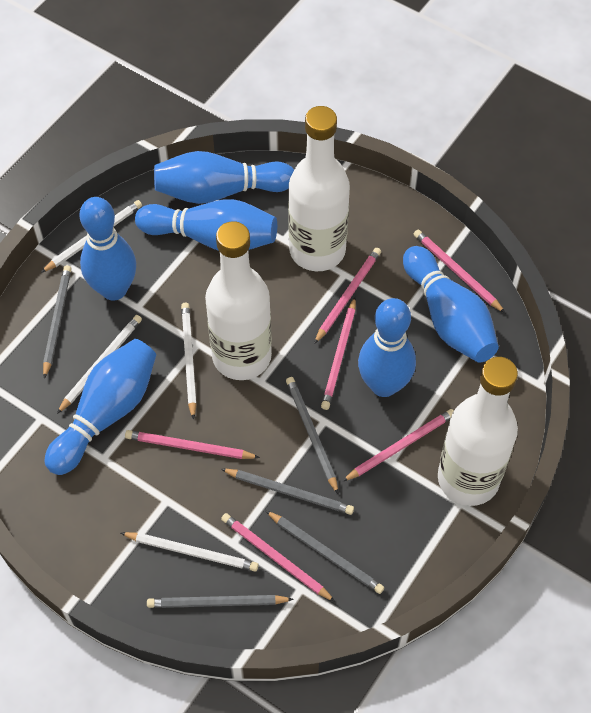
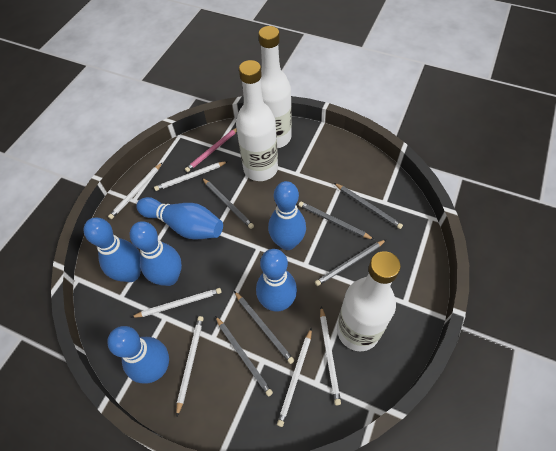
grey pencil: 5 -> 6
pink pencil: 6 -> 1
white pencil: 4 -> 6

